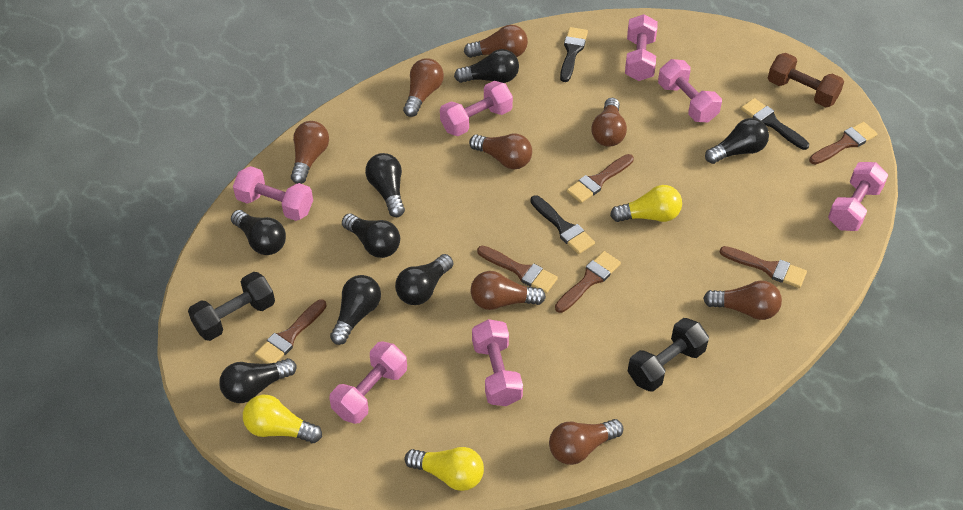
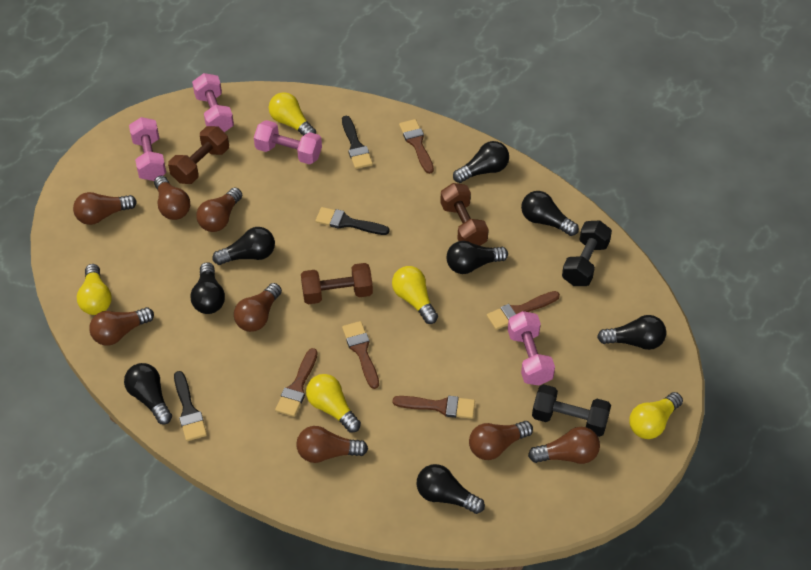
brown brush: 6 -> 5
brown dumbbell: 1 -> 3
pink dumbbell: 7 -> 4
yellow light bulb: 3 -> 5

